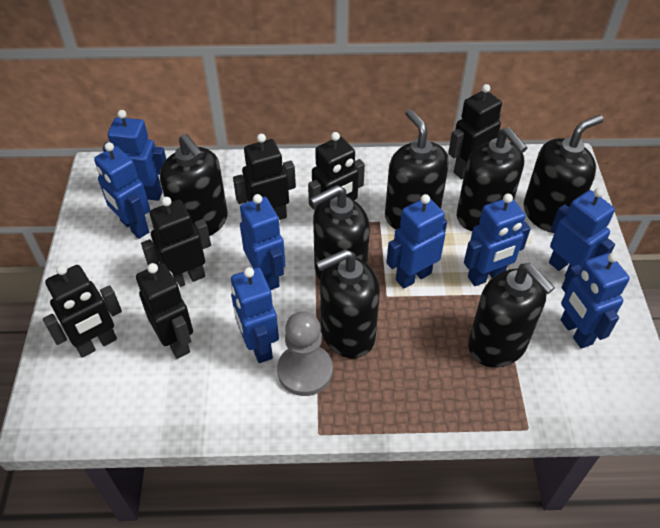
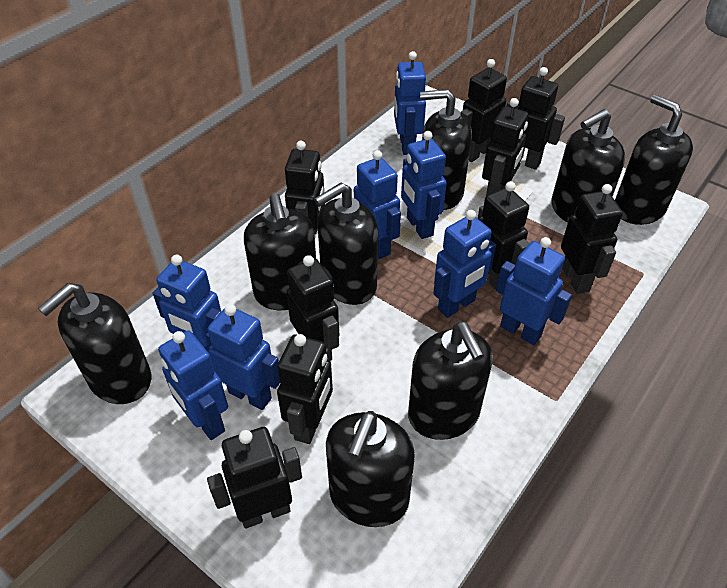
black robot: 6 -> 9
black soap dispenser: 7 -> 8
grey pawn: 1 -> 0

